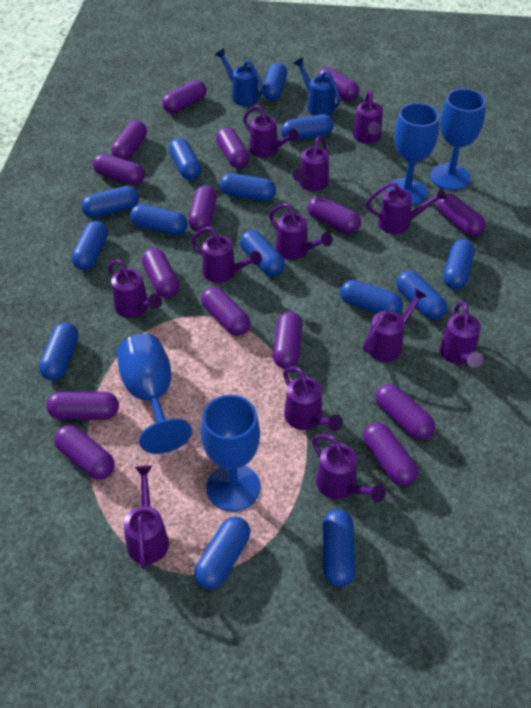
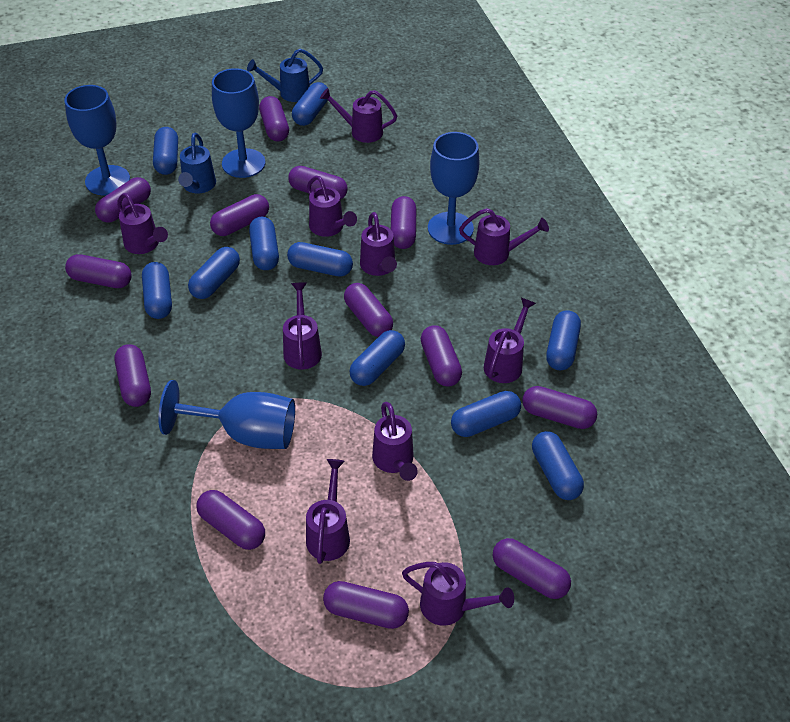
blue capsule: 14 -> 10
purple capsule: 15 -> 13
purple watering can: 12 -> 10

